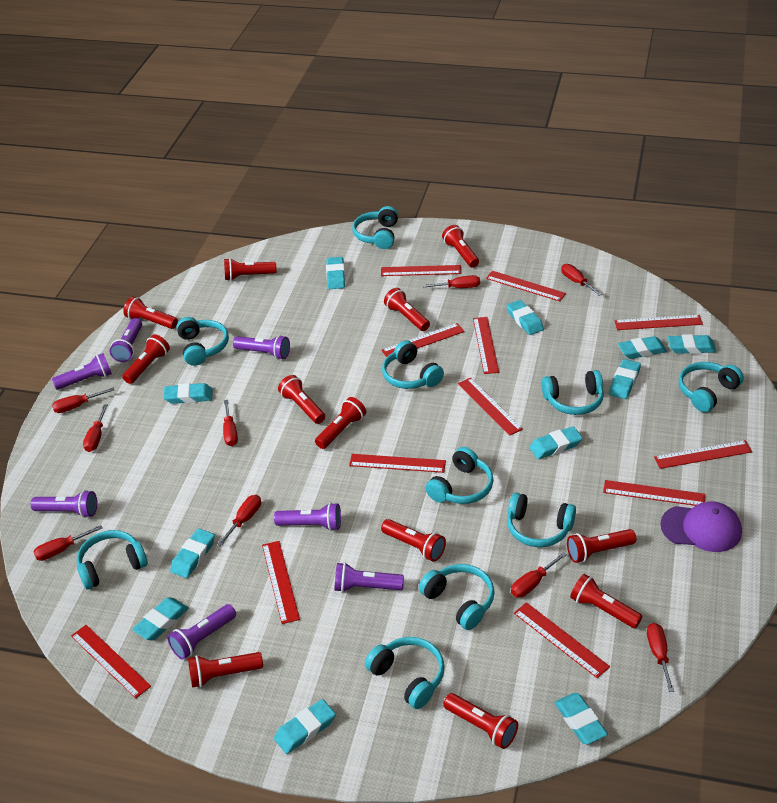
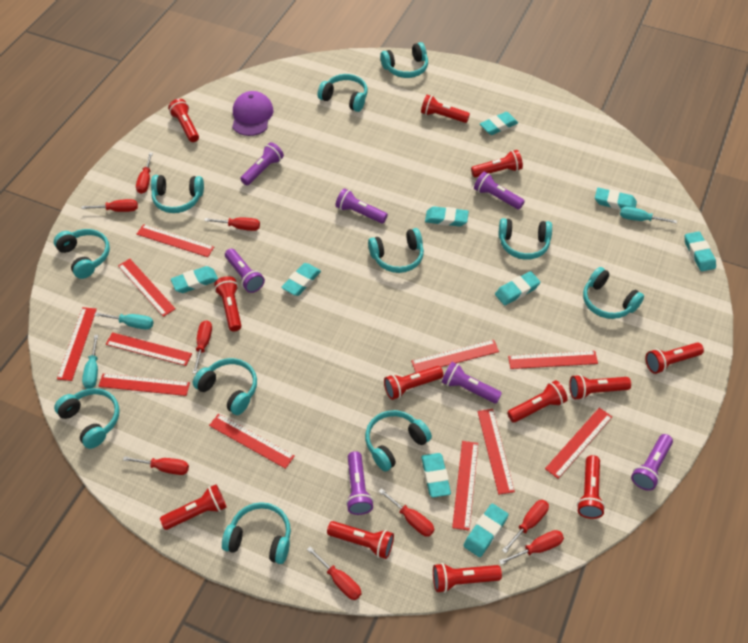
red ruler: 12 -> 11
turquoise eraser: 11 -> 9
turquoise headphones: 10 -> 11
turquoise screwdriver: 0 -> 3

